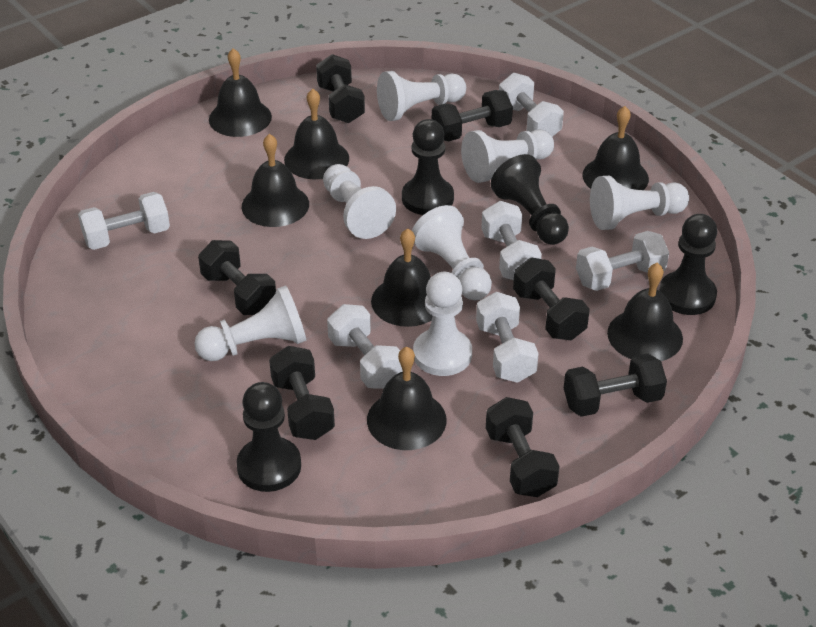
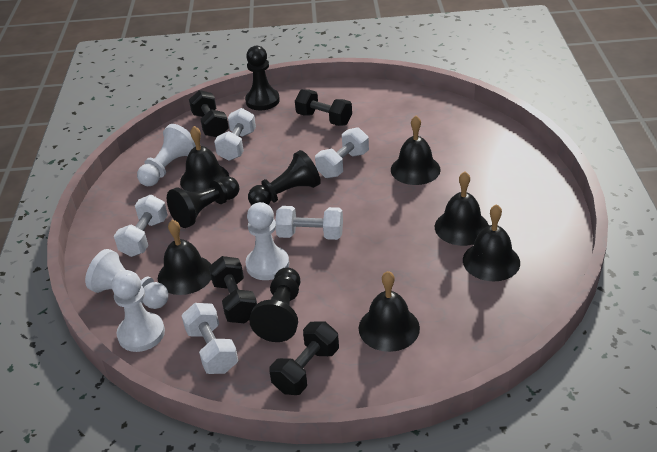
black bell: 7 -> 6
black dumbbell: 7 -> 4
white dumbbell: 6 -> 5
white pawn: 7 -> 4

